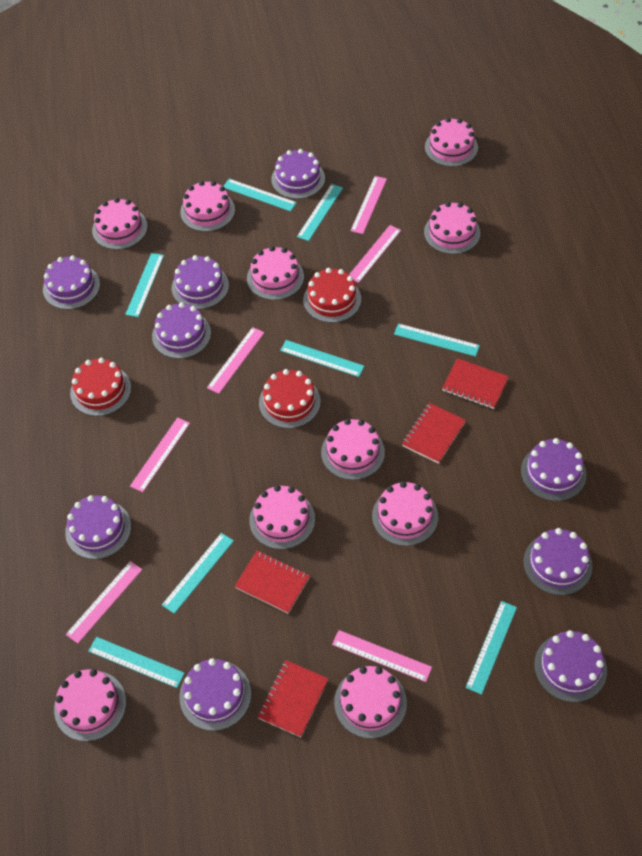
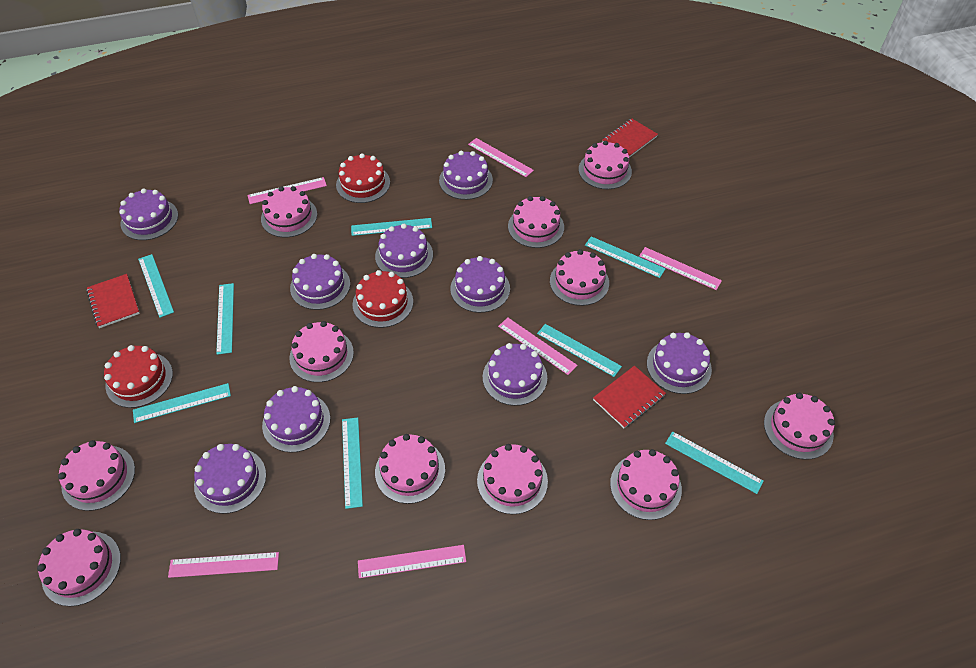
pink cake: 10 -> 11
red notebook: 4 -> 3

